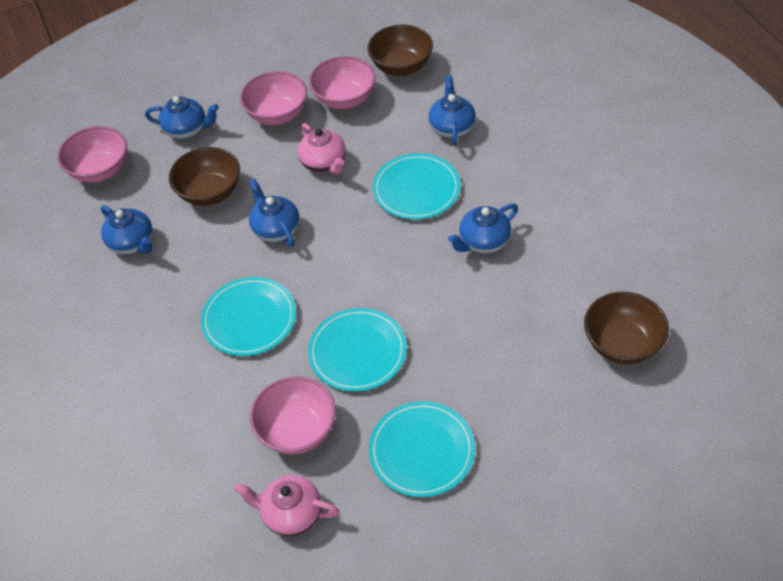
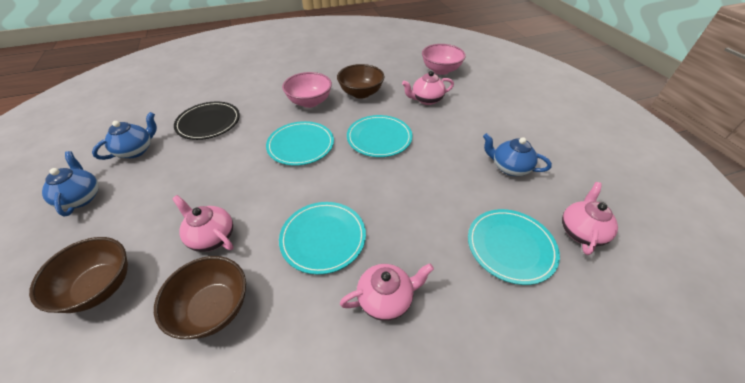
black plate: 0 -> 1
blue teapot: 5 -> 3
pink bowl: 4 -> 2
pink teapot: 2 -> 4

